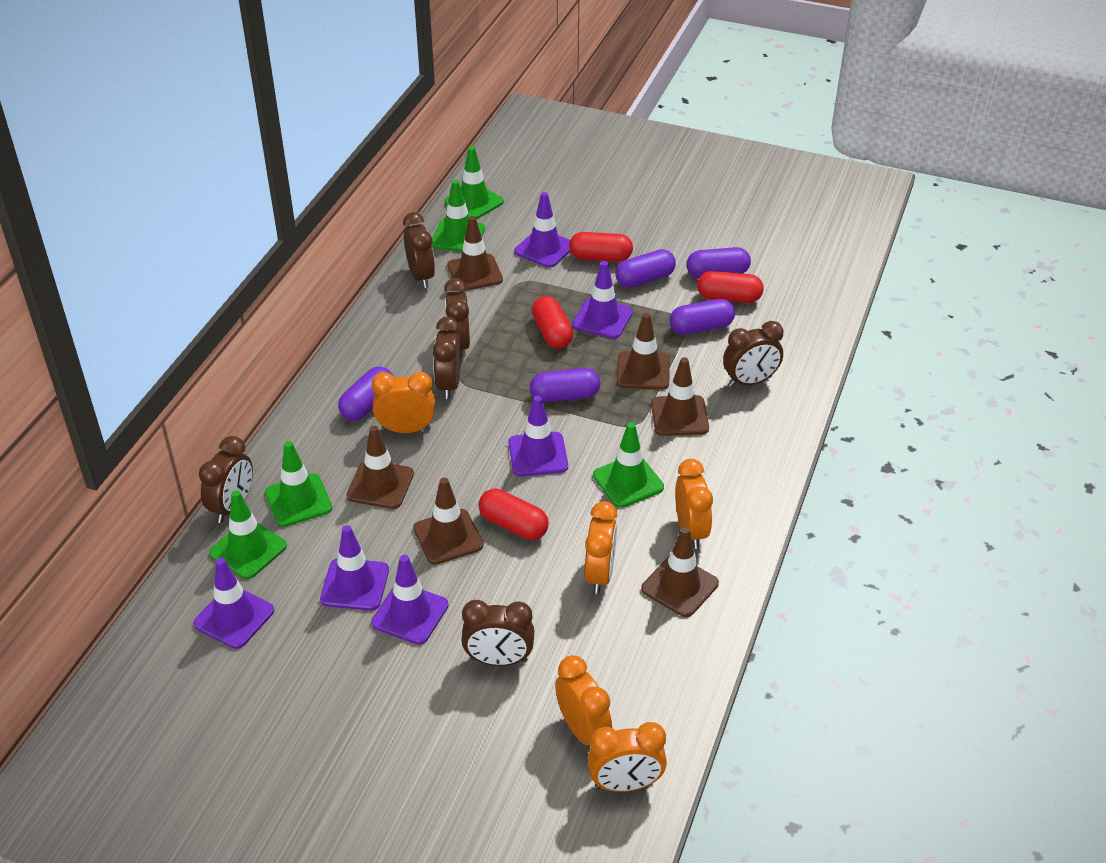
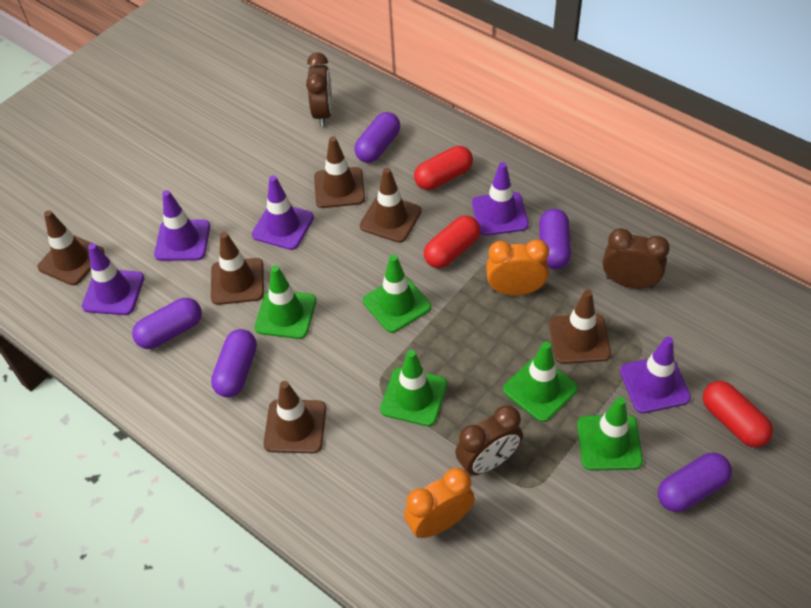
brown clock: 6 -> 3
orange clock: 5 -> 2
purple traffic cone: 6 -> 5
red capsule: 4 -> 3

